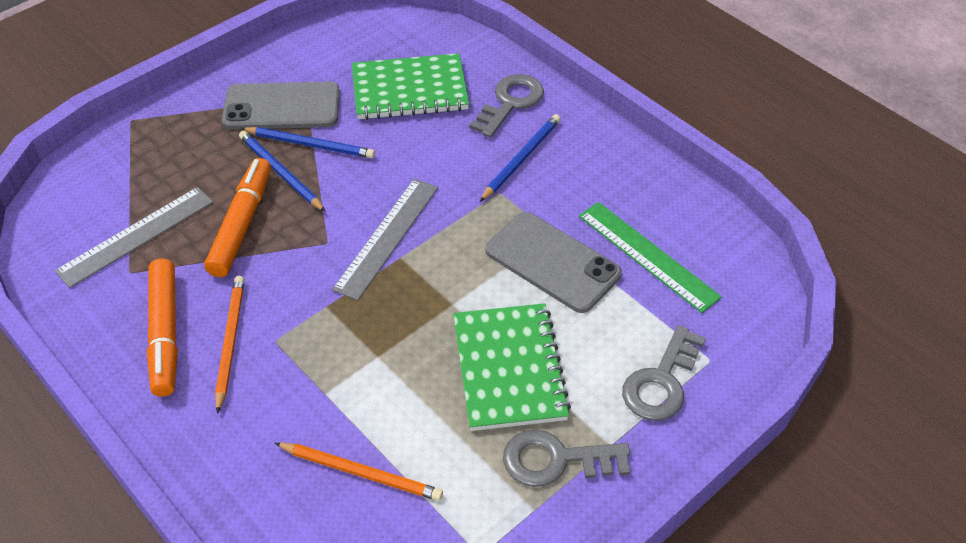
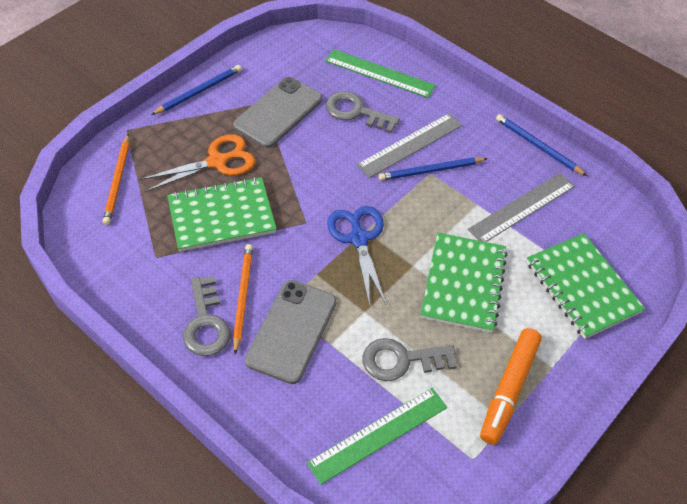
blue scissors: 0 -> 1
green notebook: 2 -> 3
green ruler: 1 -> 2
orange marker: 2 -> 1
orange scissors: 0 -> 1

